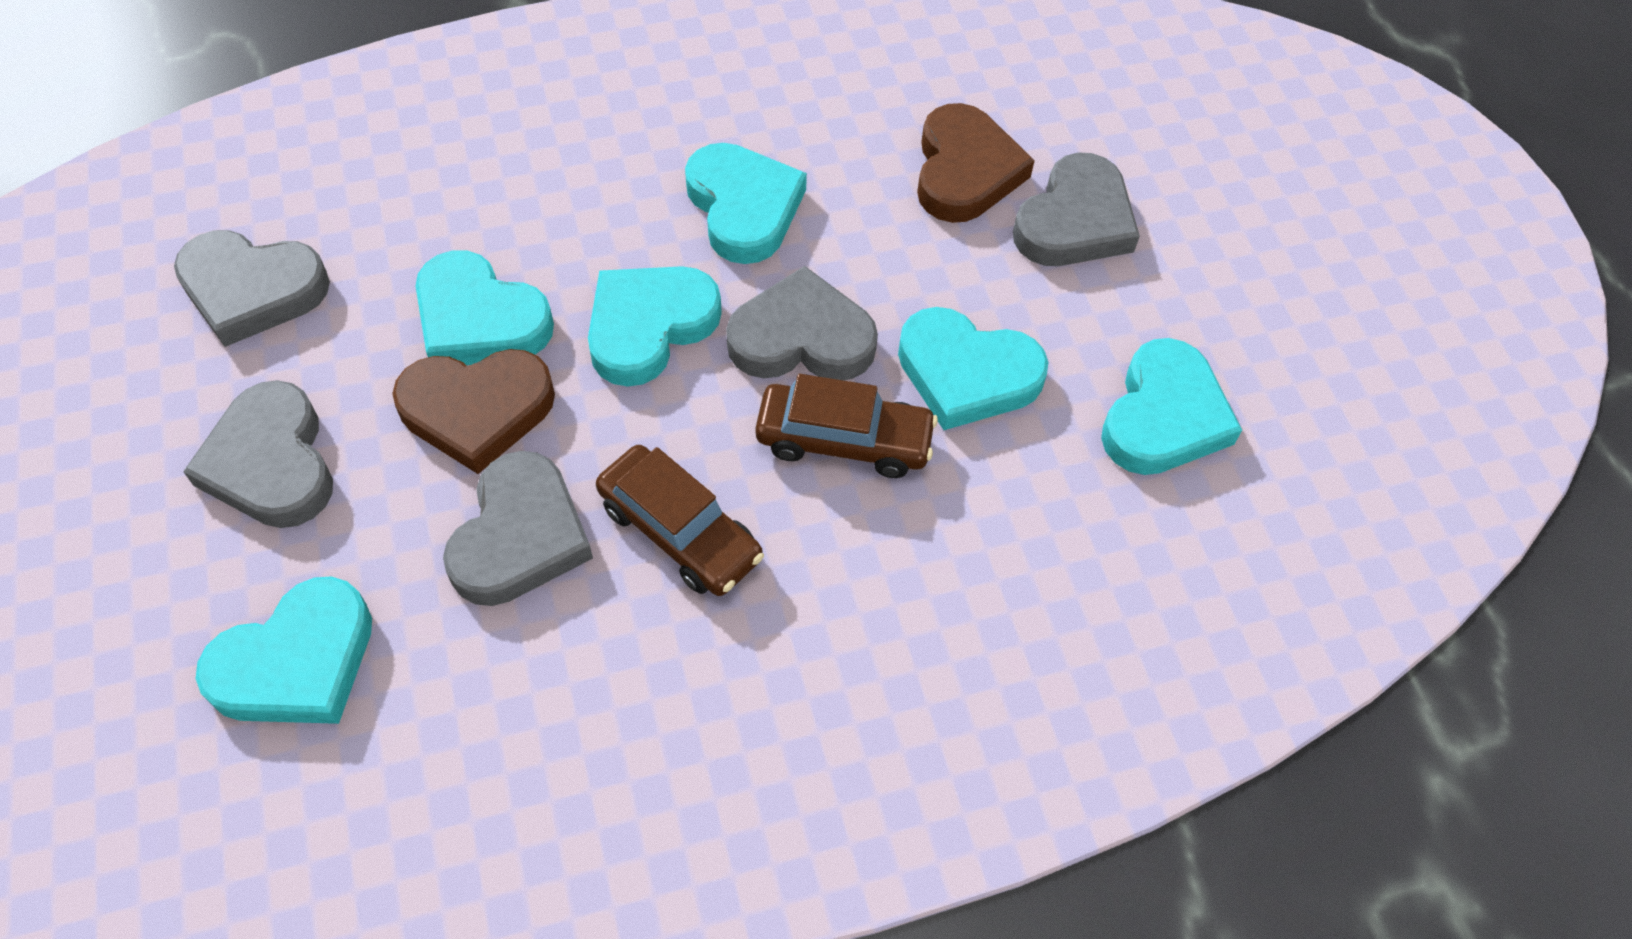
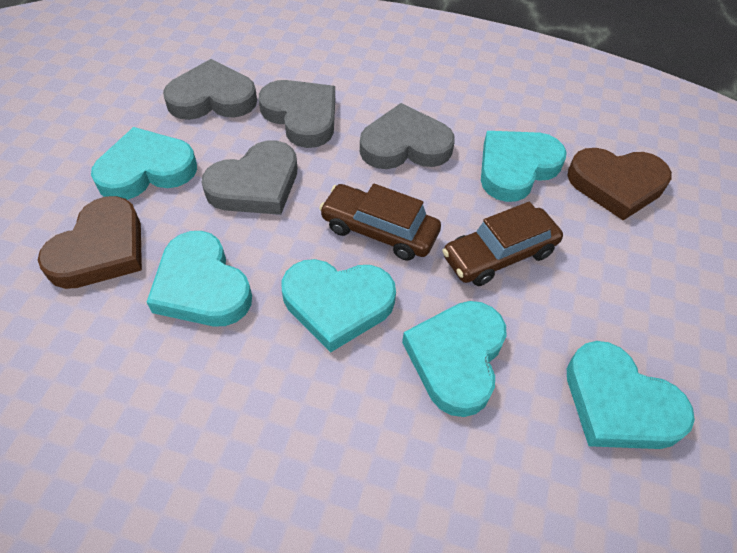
grey heart: 5 -> 4

